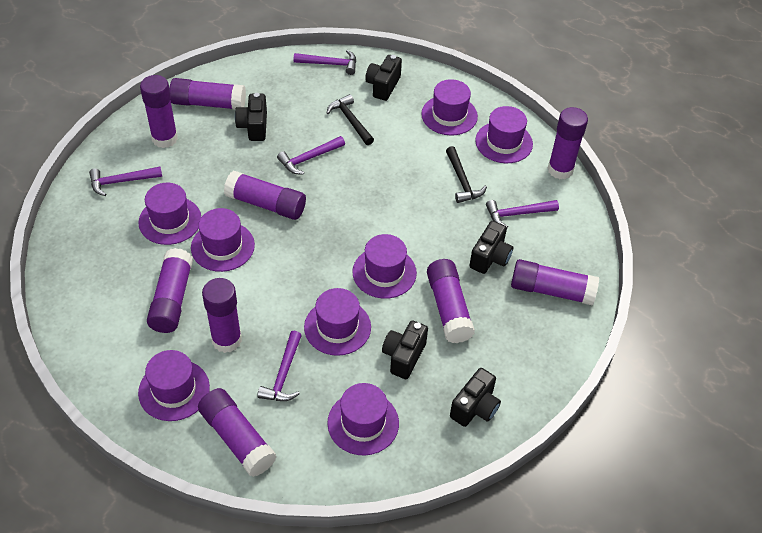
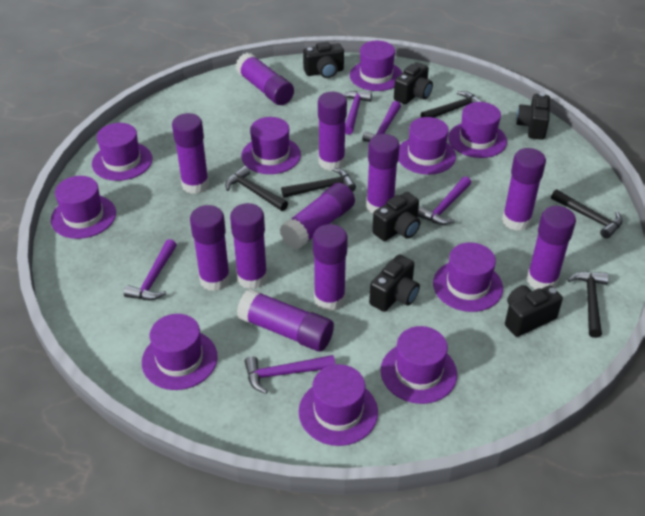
black camera: 5 -> 6
black hammer: 2 -> 5
purple glue stick: 9 -> 11
purple hat: 8 -> 10

